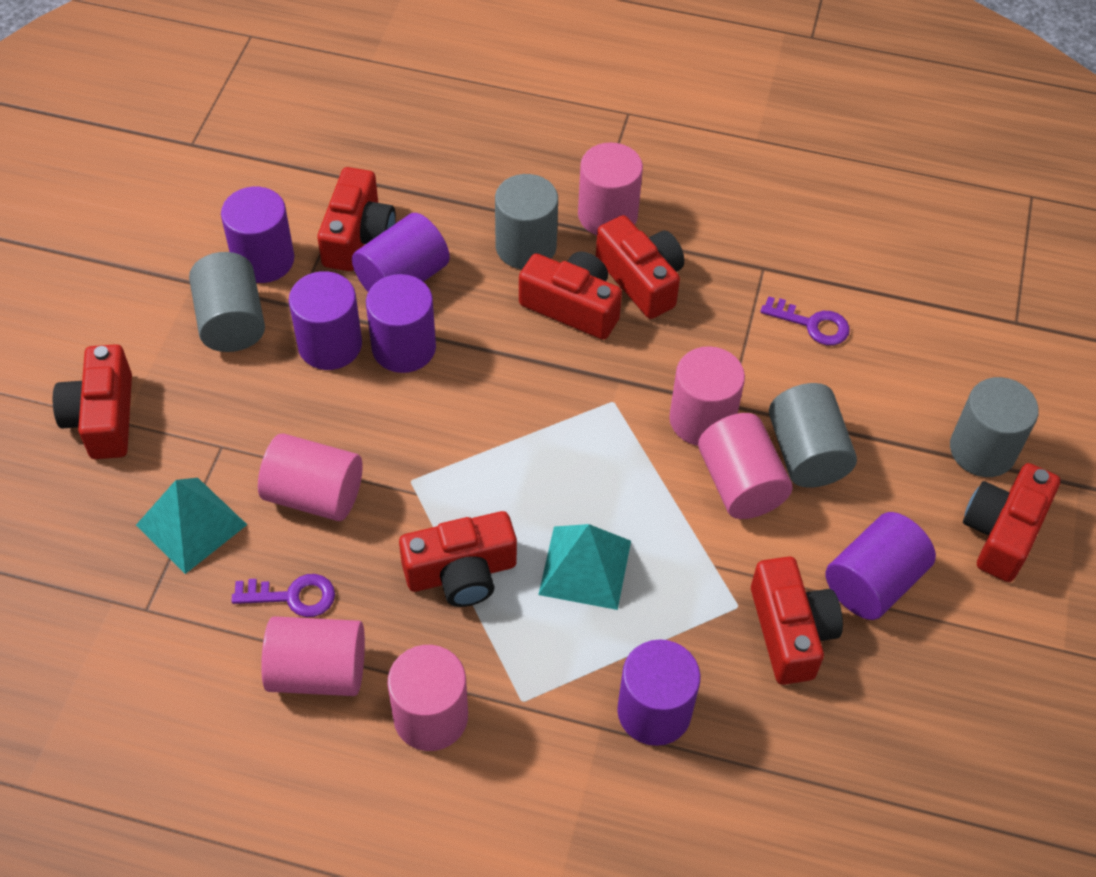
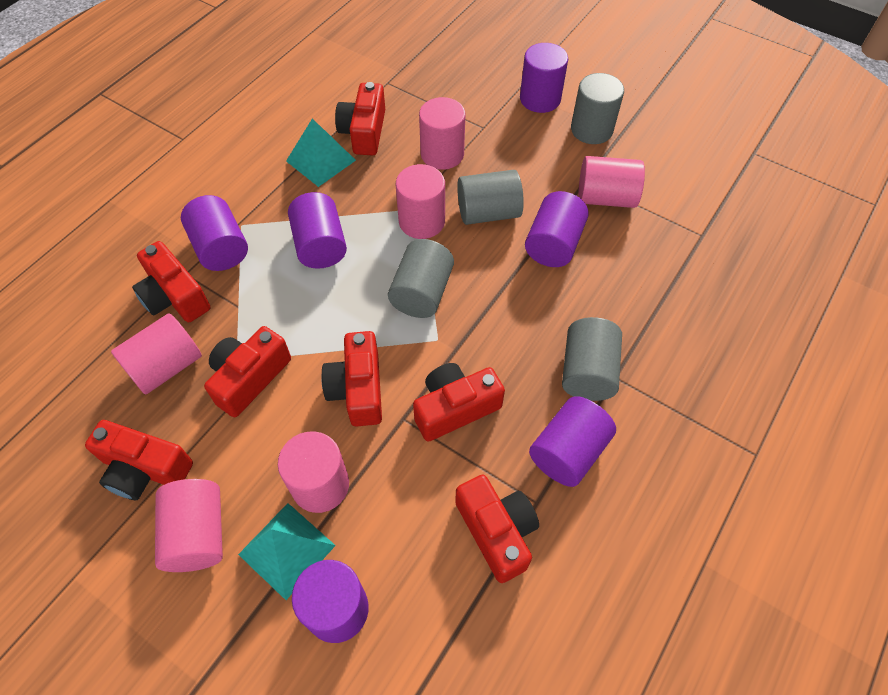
purple key: 2 -> 0

